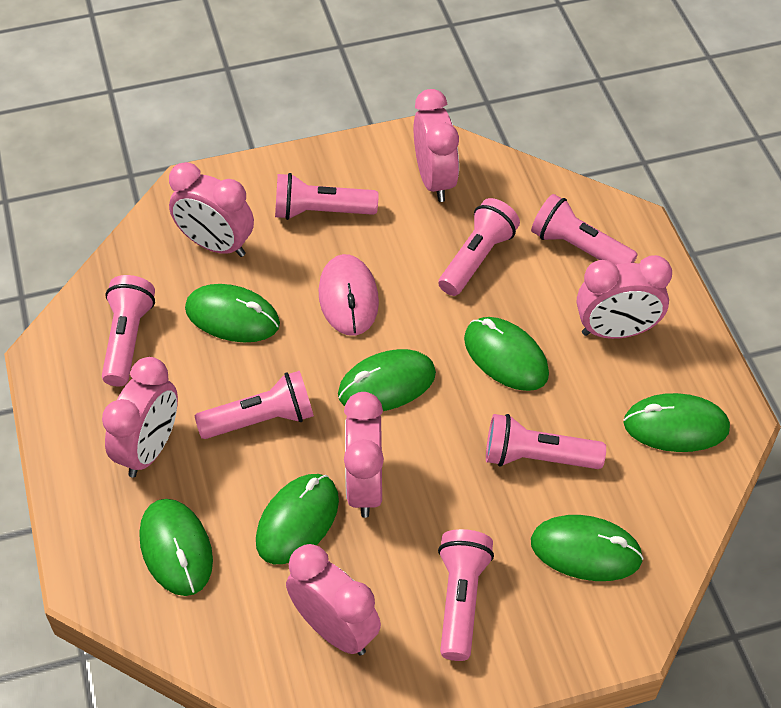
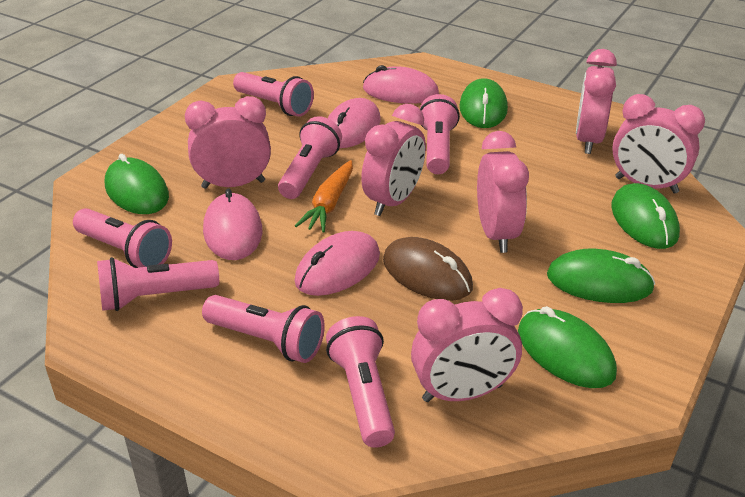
brown mouse: 0 -> 1
green mouse: 7 -> 5
orange carrot: 0 -> 1
pink mouse: 1 -> 4

